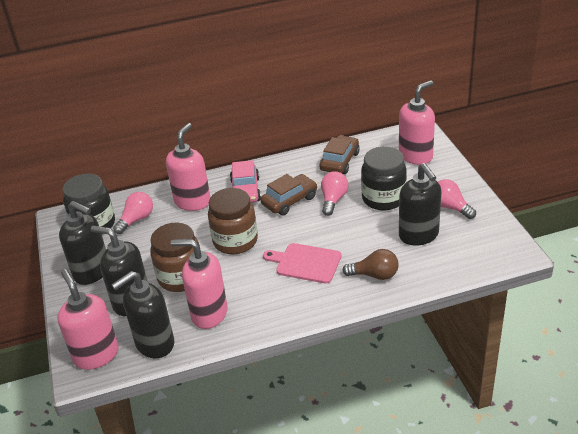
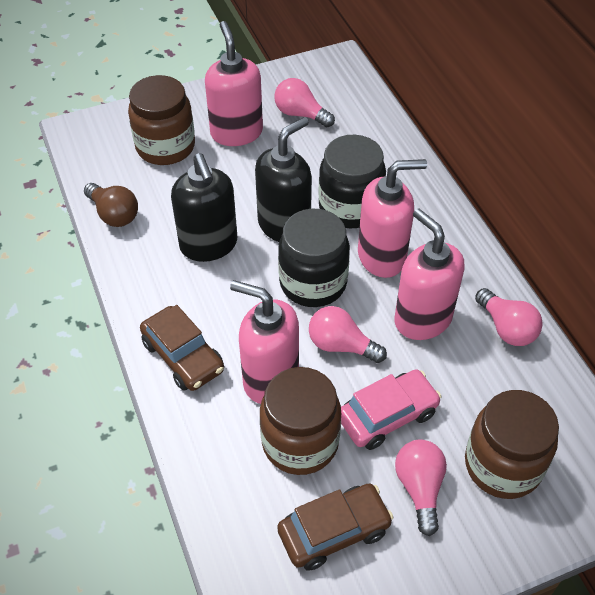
black soap dispenser: 4 -> 2
brown jar: 2 -> 3
pink cutting board: 1 -> 0
pink light bulb: 3 -> 4

